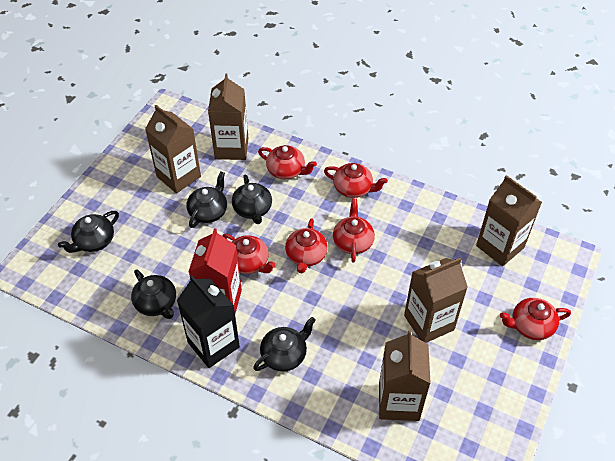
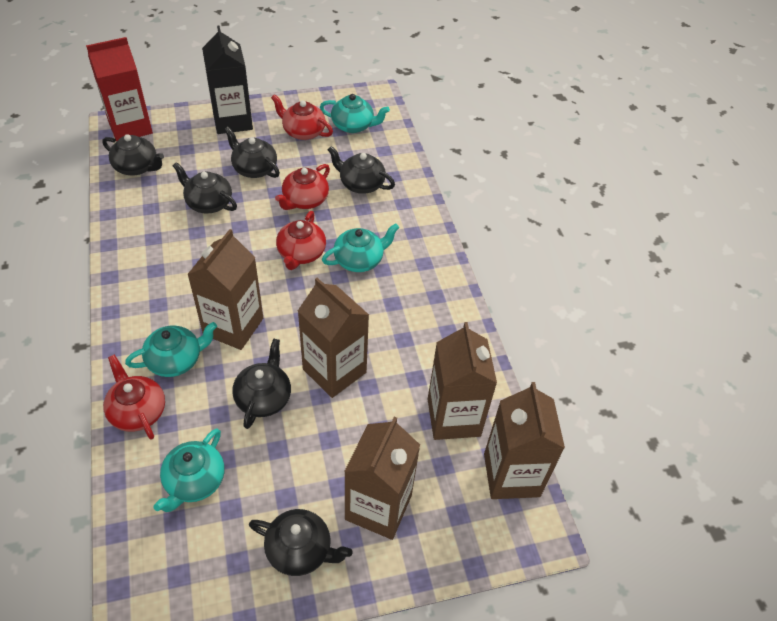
black teapot: 5 -> 6
red teapot: 6 -> 4
turquoise teapot: 0 -> 4

